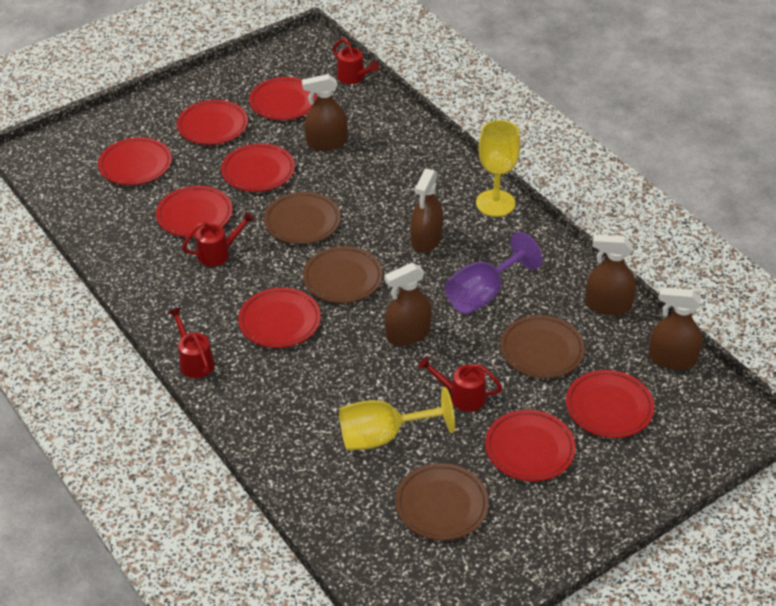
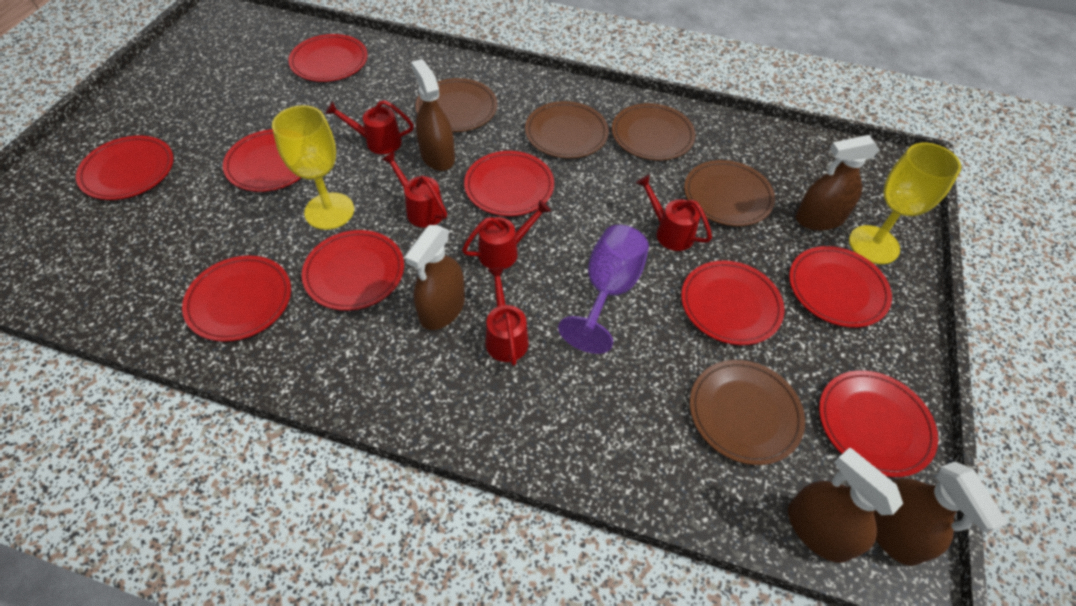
brown plate: 4 -> 5
red plate: 8 -> 9
red watering can: 4 -> 5

